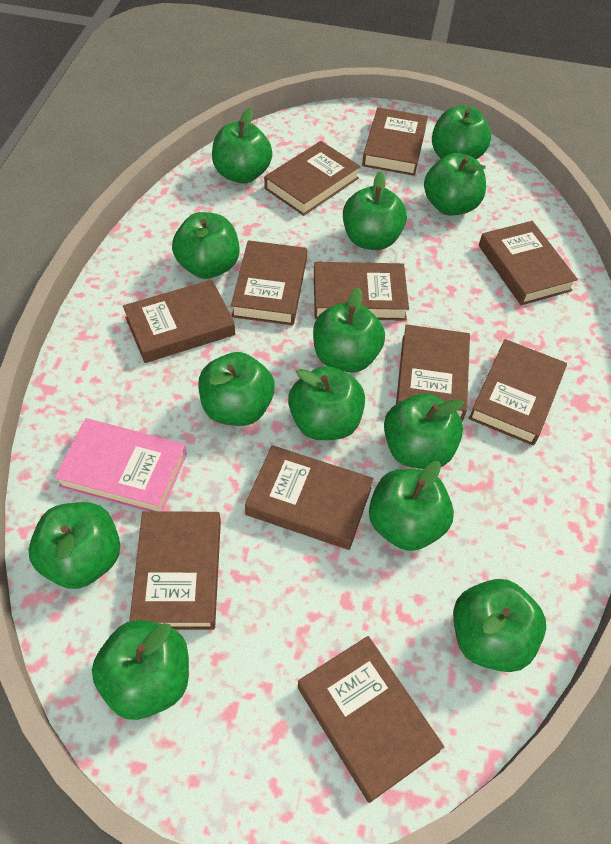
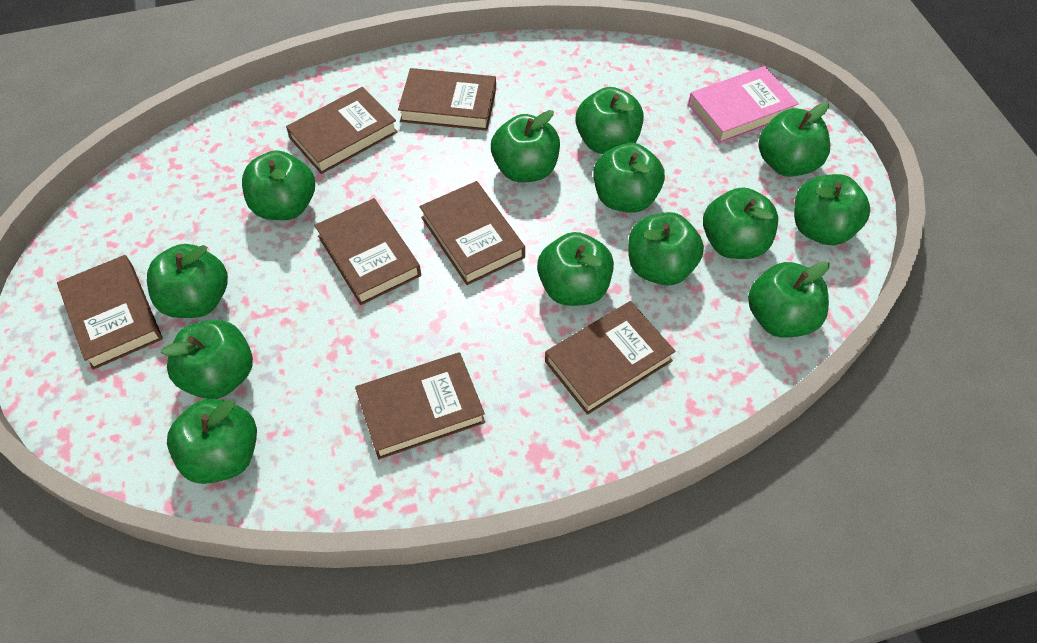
brown book: 11 -> 7

